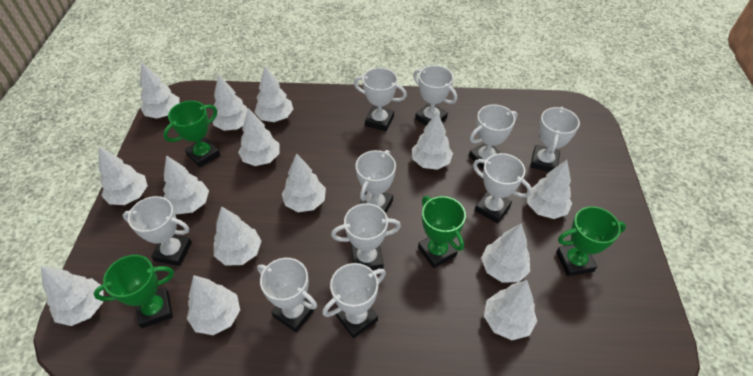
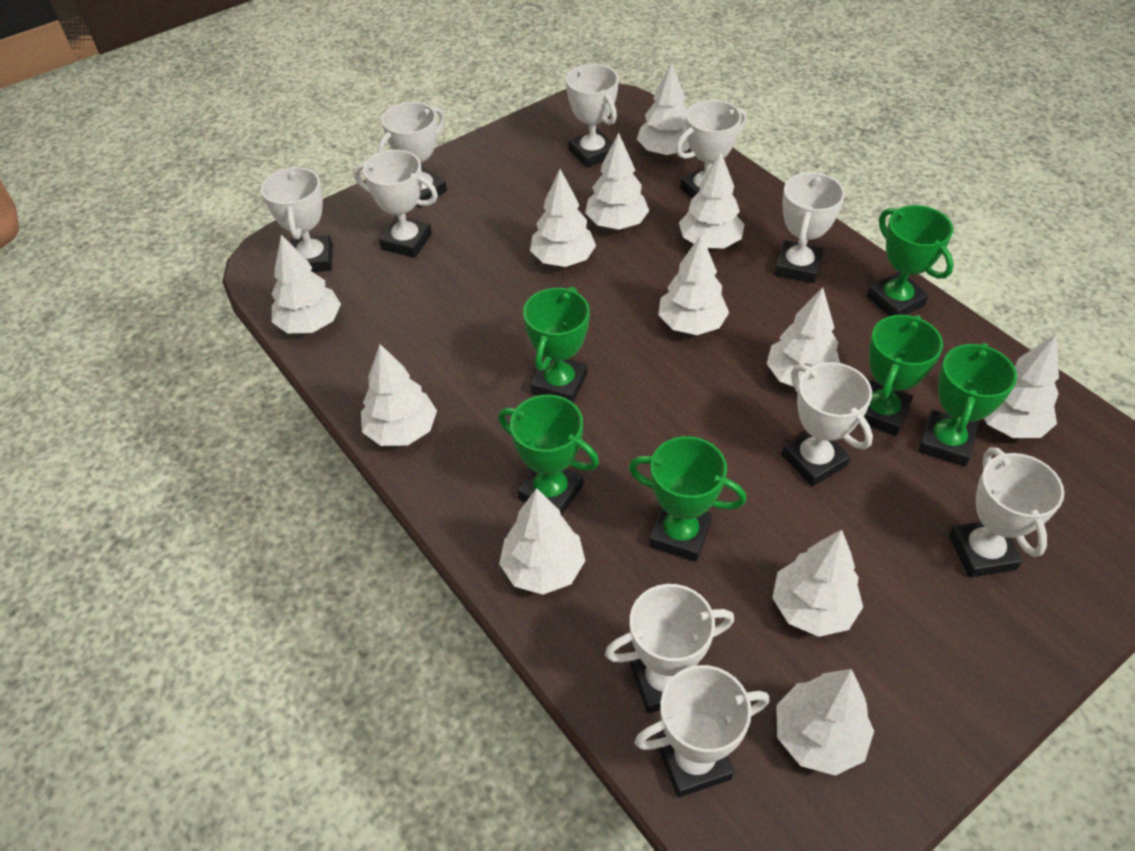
green trophy: 4 -> 6
white tree: 14 -> 12

